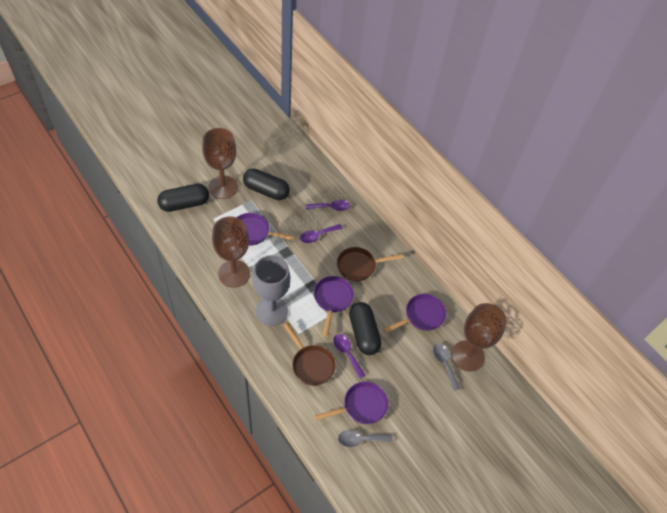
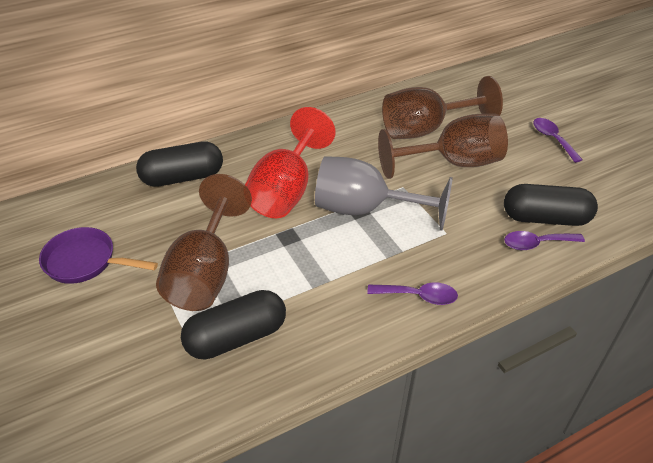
brown pan: 2 -> 0
grey spoon: 2 -> 0
purple pan: 4 -> 1
red goblet: 0 -> 1

